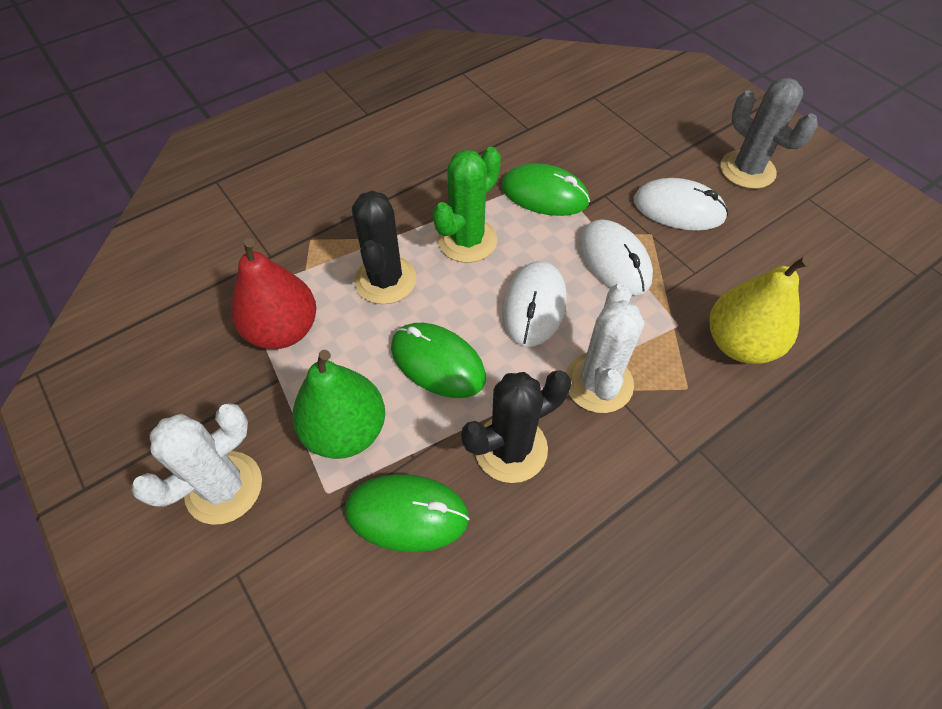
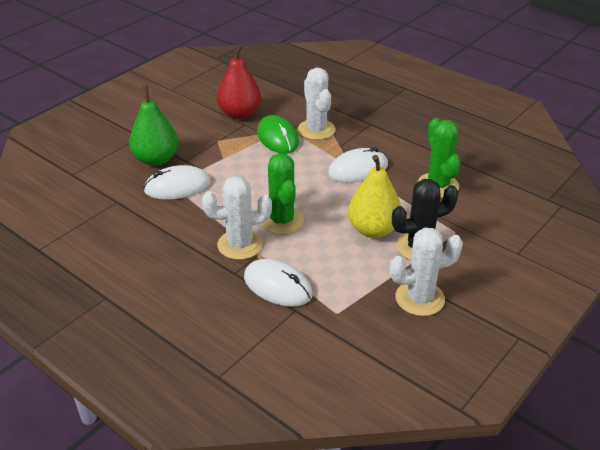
black cactus: 2 -> 1
green cactus: 1 -> 2
green mouse: 3 -> 1
grey cactus: 1 -> 0
white cactus: 2 -> 3

